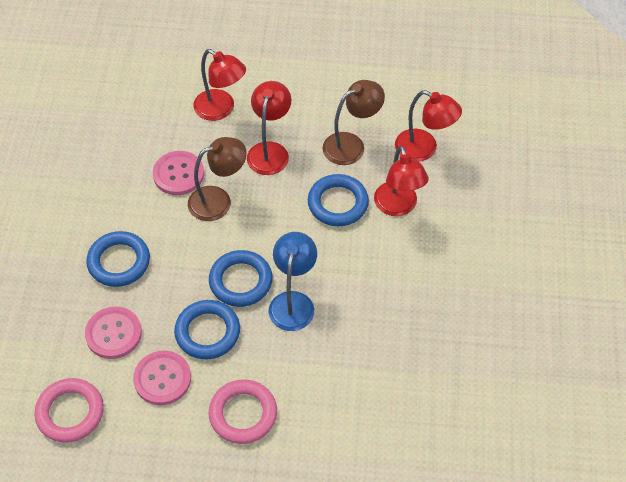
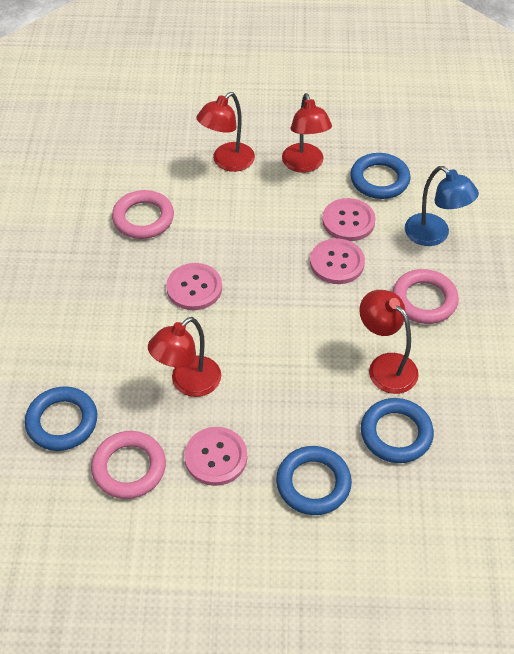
brown lamp: 2 -> 0
pink button: 3 -> 4
pink ring: 2 -> 3

